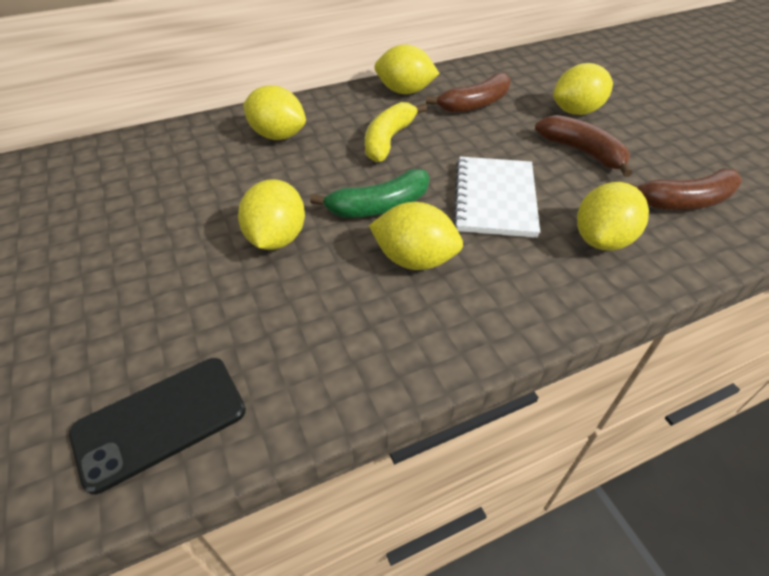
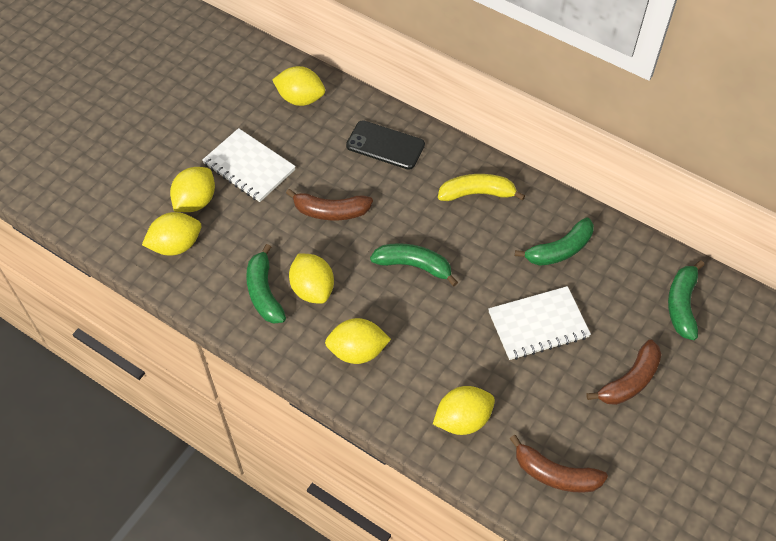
green banana: 1 -> 4
white notebook: 1 -> 2

